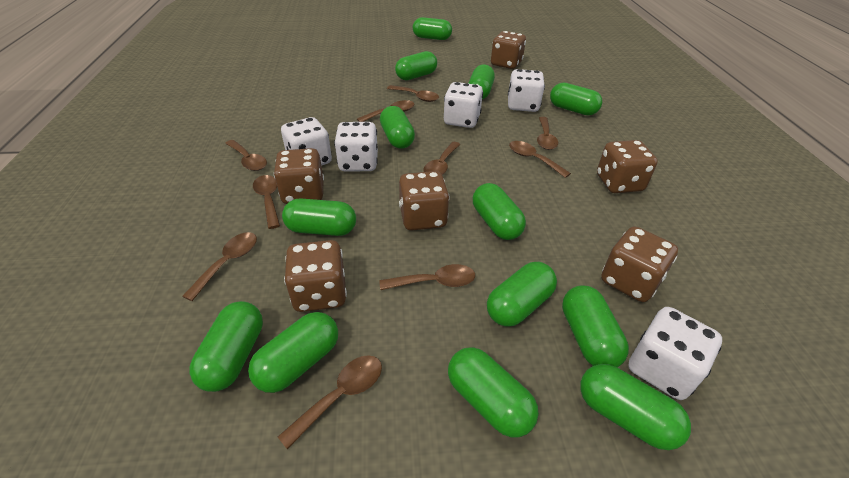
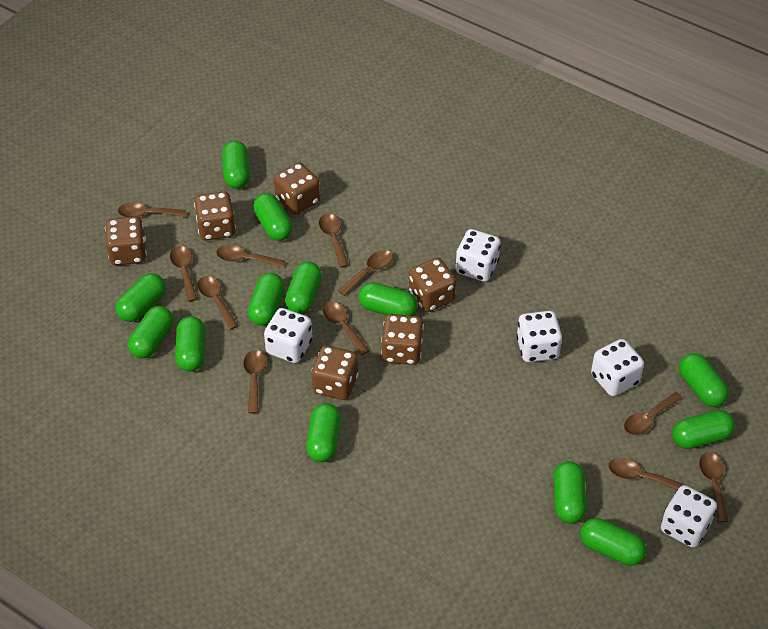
brown spoon: 10 -> 11

